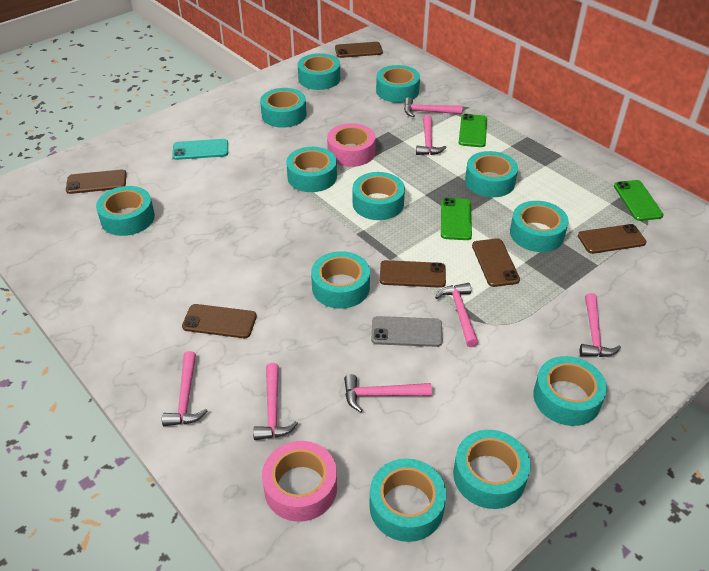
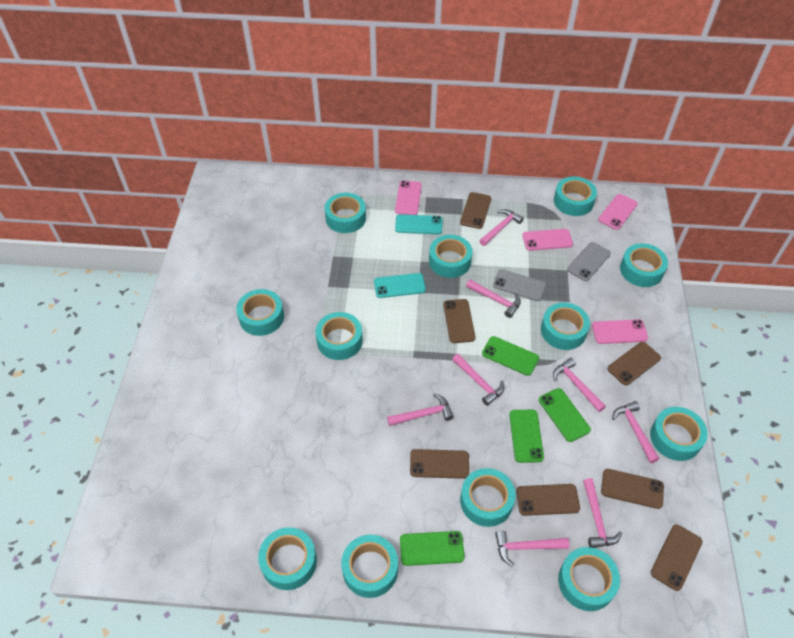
brown phone: 6 -> 7
green phone: 3 -> 4
grey phone: 1 -> 2
pink hammer: 7 -> 8
pink phone: 0 -> 4
pink tape: 2 -> 0
turquoise phone: 1 -> 2

